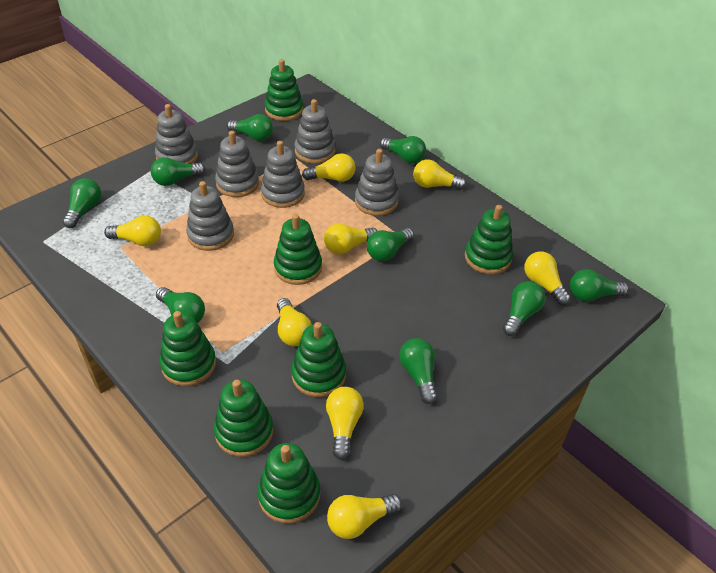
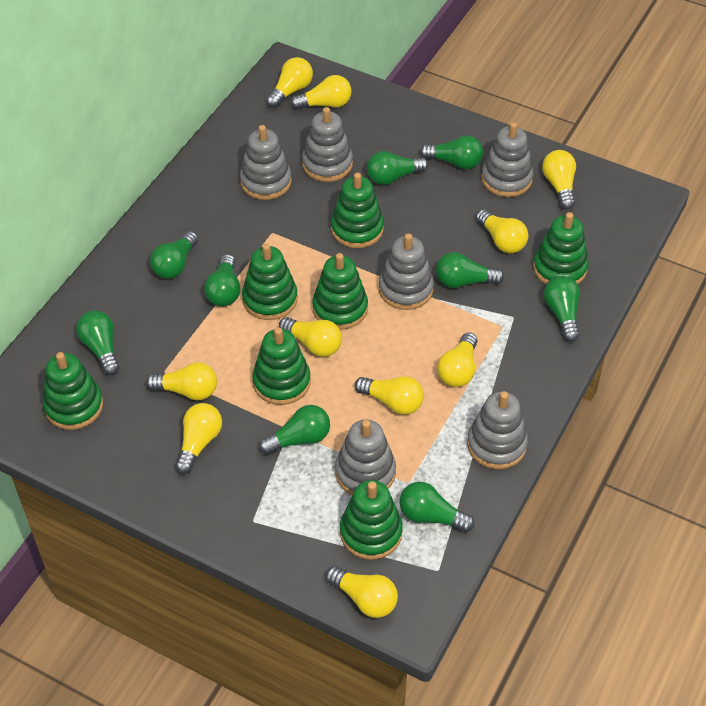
yellow light bulb: 8 -> 10

